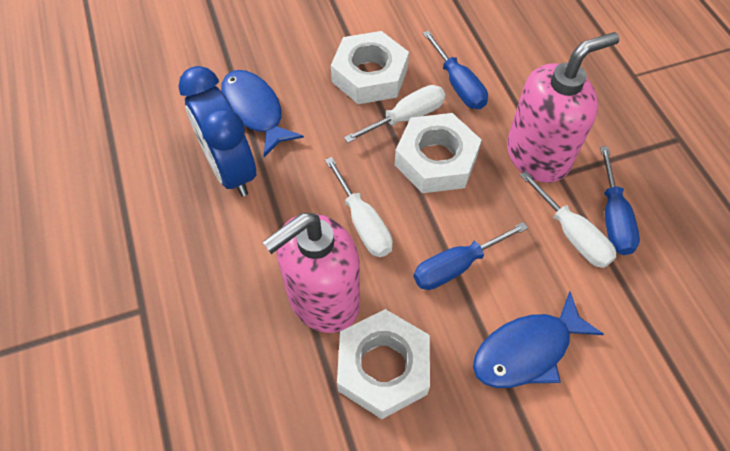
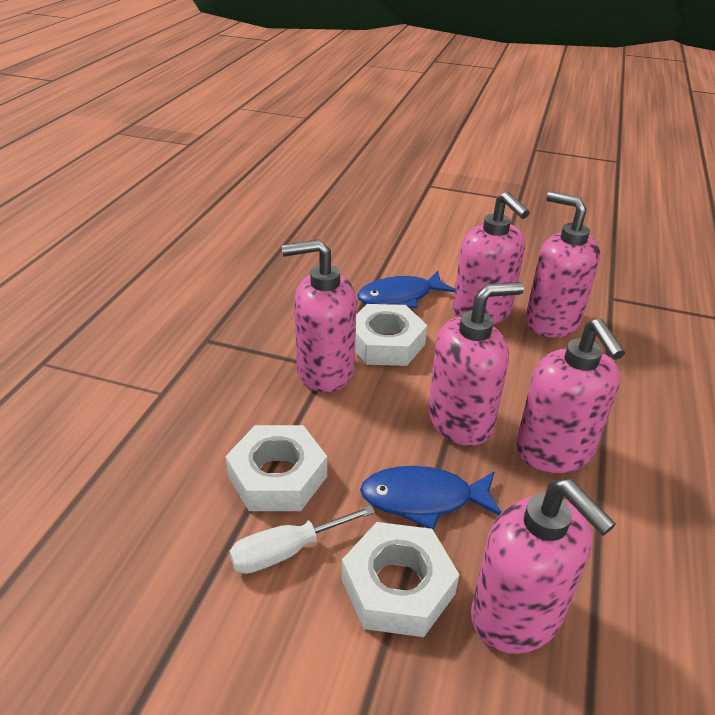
blue clock: 1 -> 0
blue screwdriver: 3 -> 0
pink soap dispenser: 2 -> 6
white screwdriver: 3 -> 1

